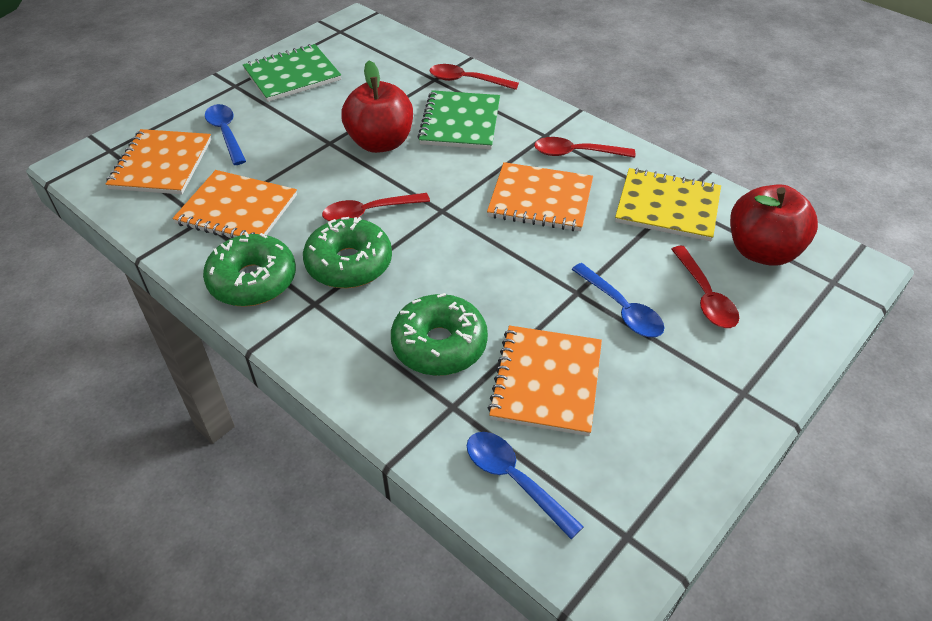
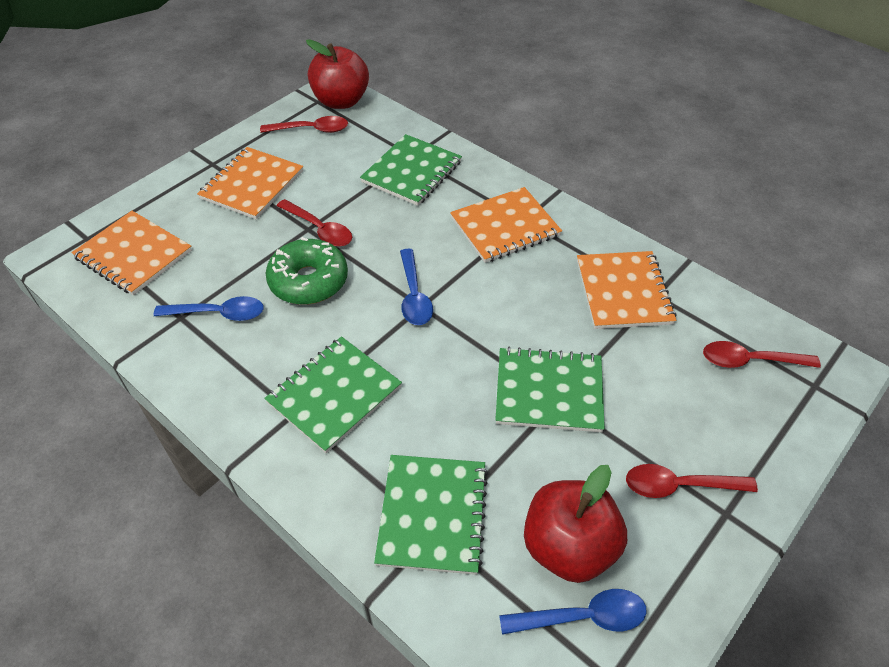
green donut: 3 -> 1
green notebook: 2 -> 4
yellow notebook: 1 -> 0

